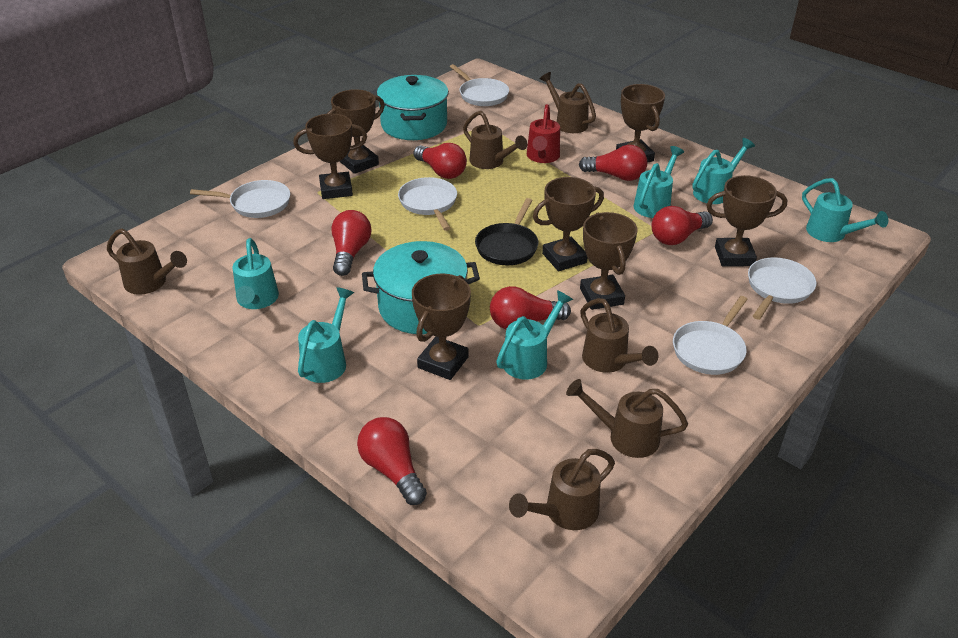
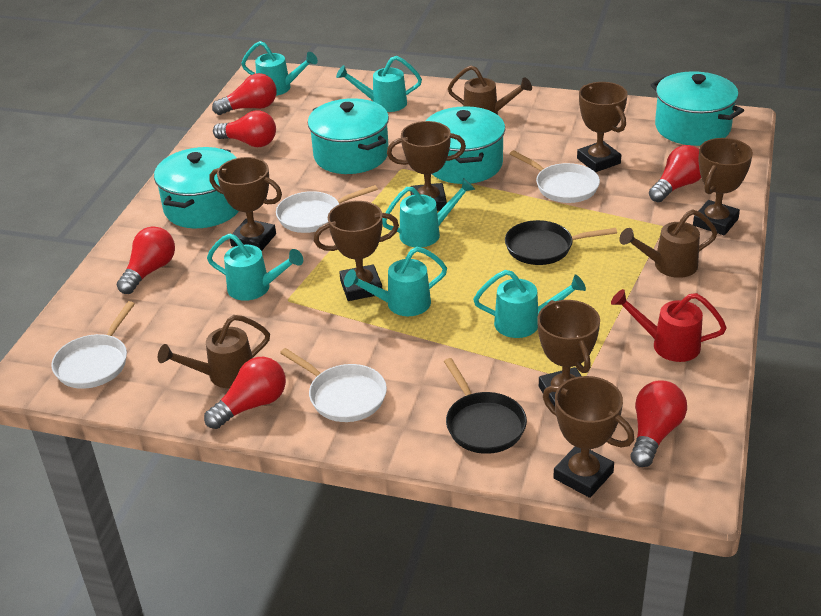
black pan: 1 -> 2
brown watering can: 6 -> 3
turquoise pot: 2 -> 4
white pan: 5 -> 4

